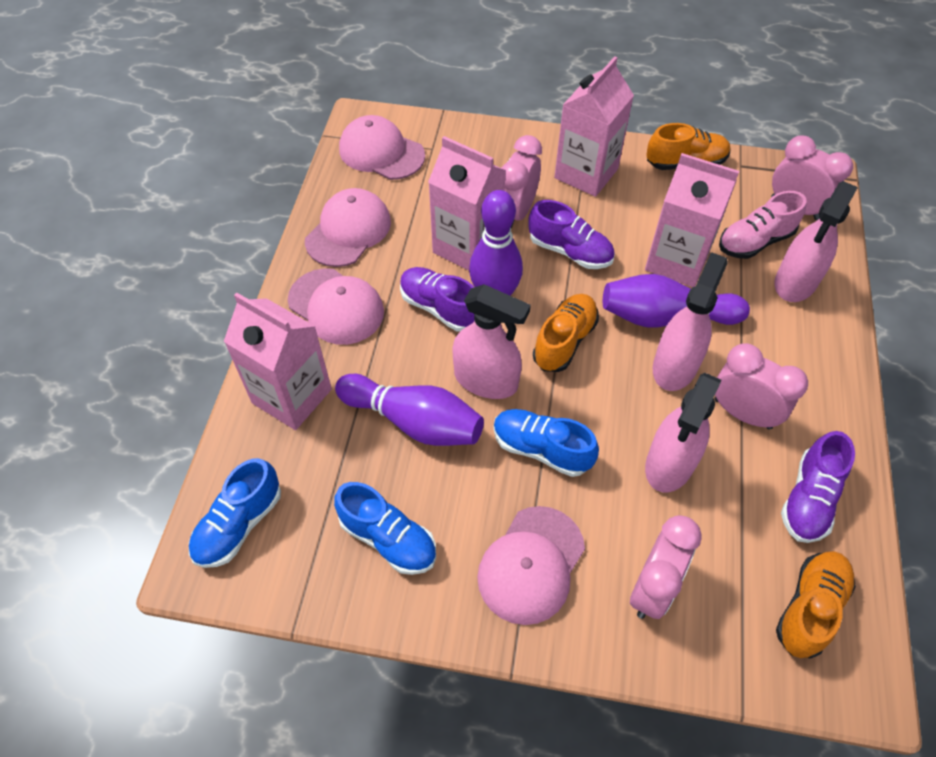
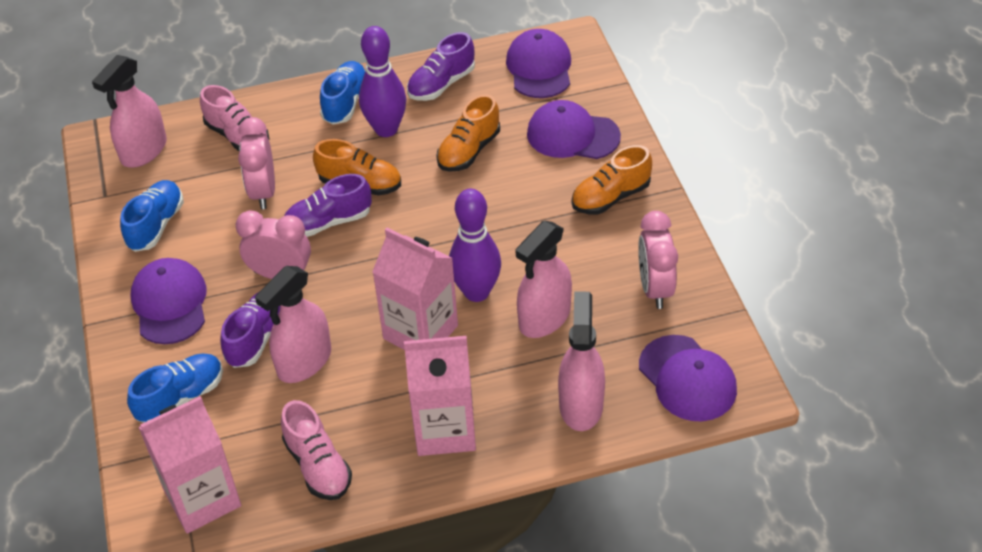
pink cap: 4 -> 0
pink carton: 4 -> 3
pink clock: 4 -> 3
pink shoe: 1 -> 2
purple bowling pin: 3 -> 2
purple cap: 0 -> 4

